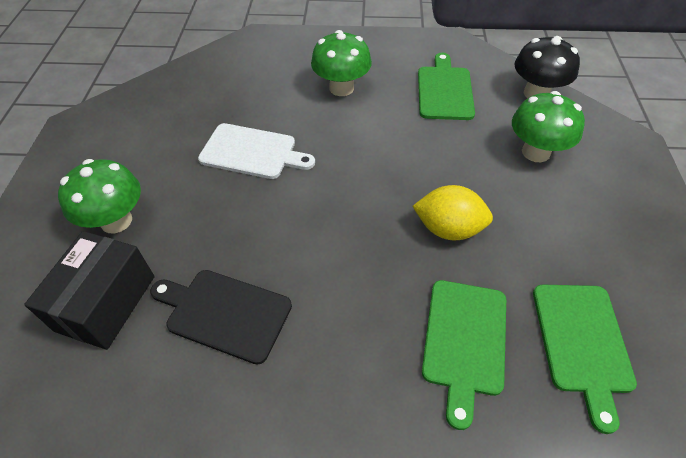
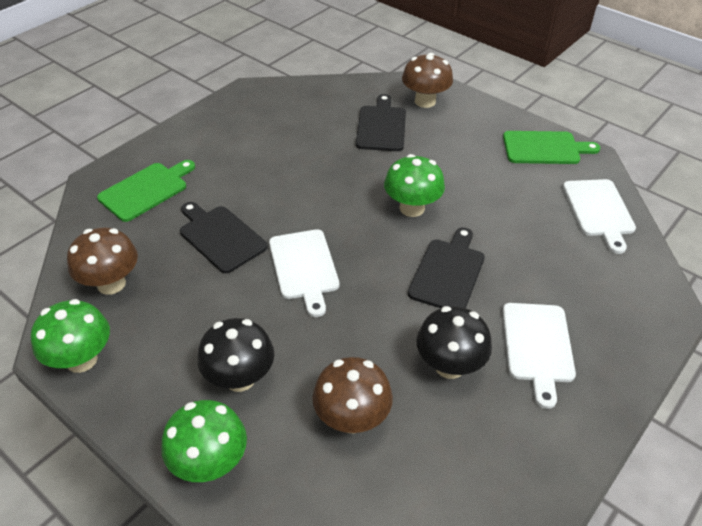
black box: 1 -> 0
black cutting board: 1 -> 3
black mushroom: 1 -> 2
brown mushroom: 0 -> 3
green cutting board: 3 -> 2
white cutting board: 1 -> 3
yellow lemon: 1 -> 0

